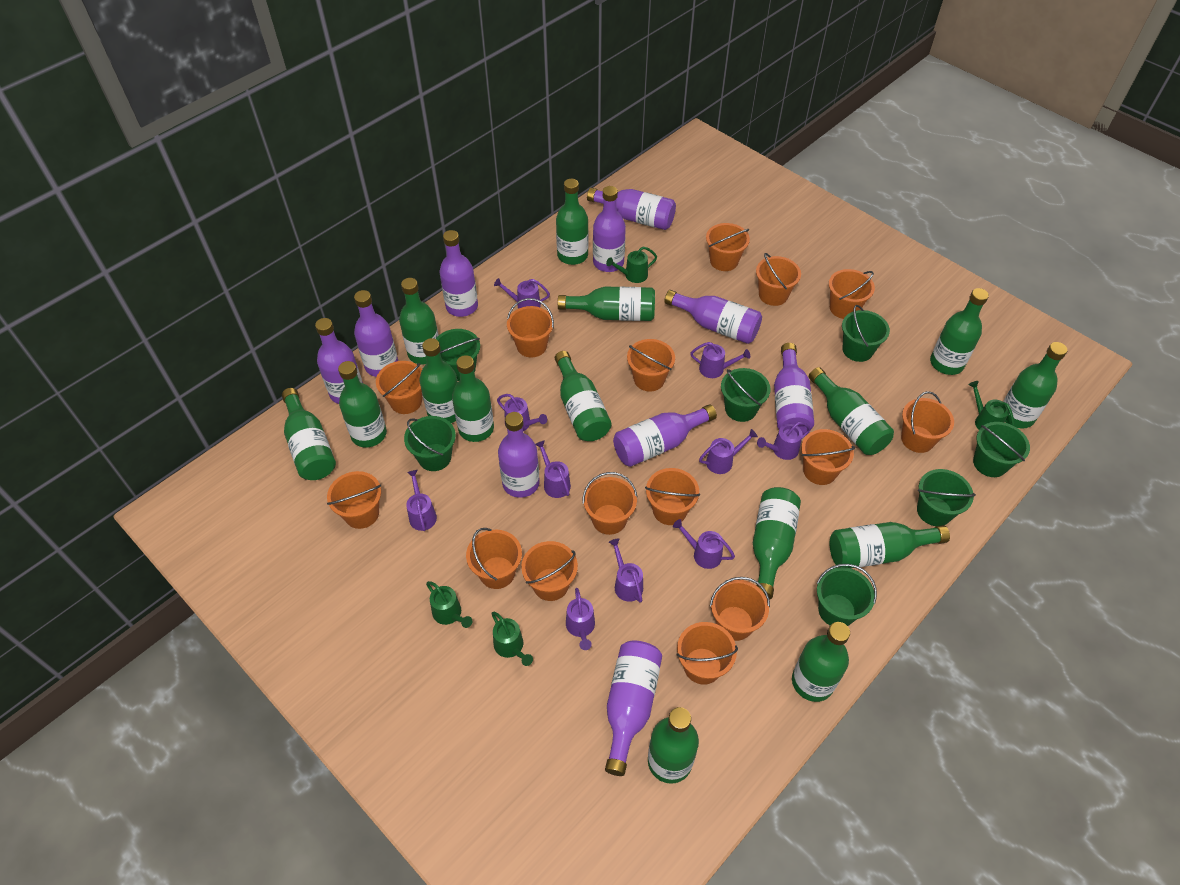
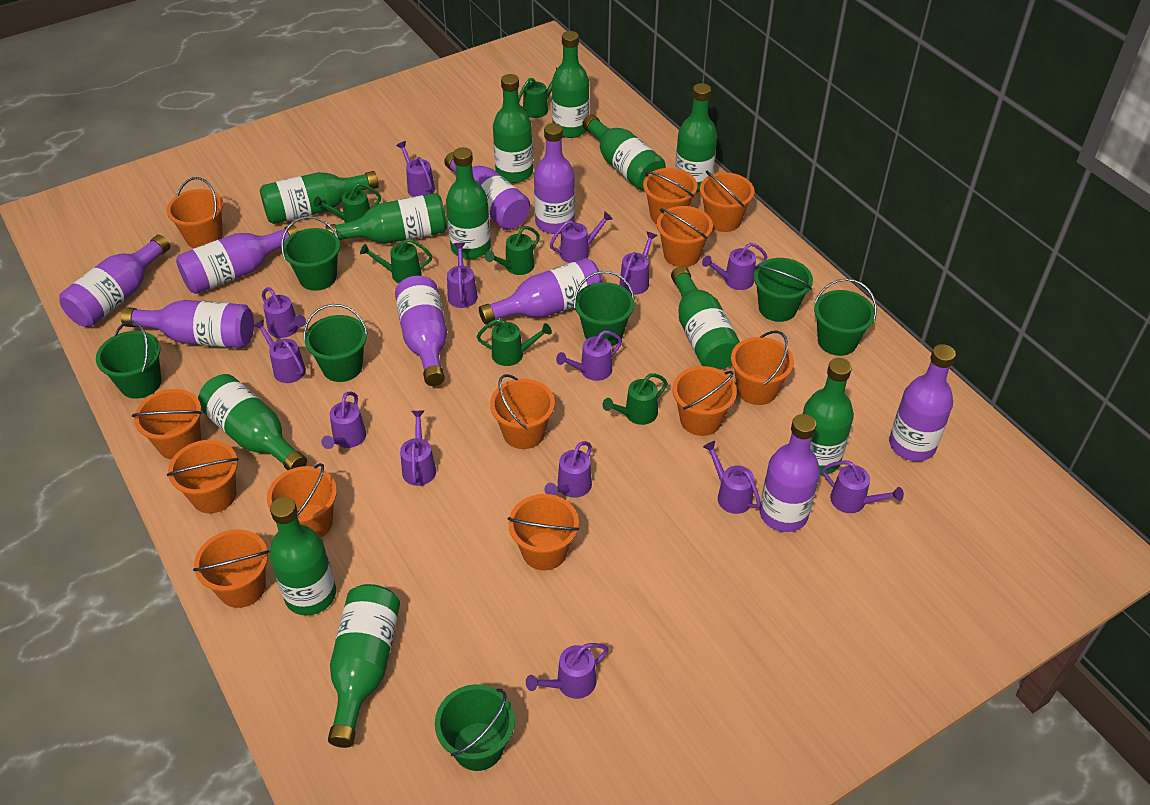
green bottle: 15 -> 12
green watering can: 4 -> 6
orange bucket: 15 -> 12
purple bottle: 10 -> 9
purple watering can: 10 -> 14

